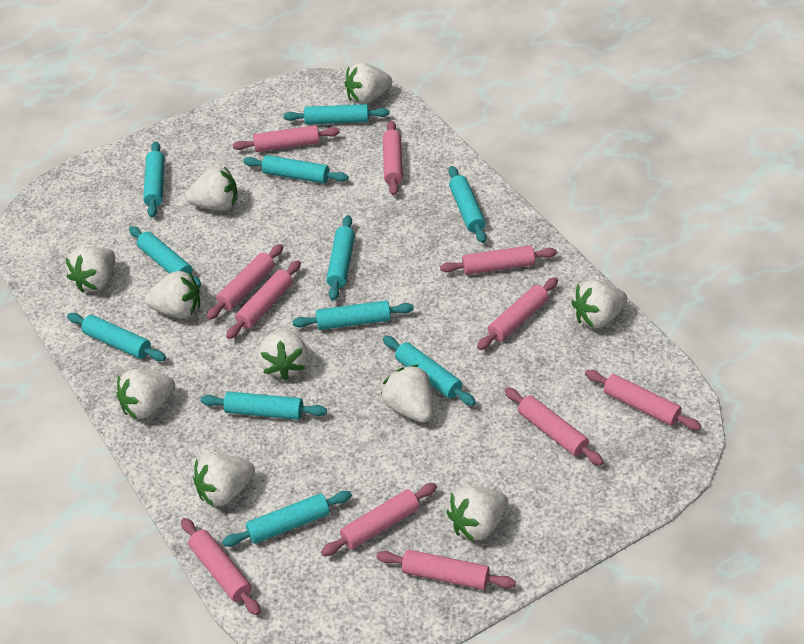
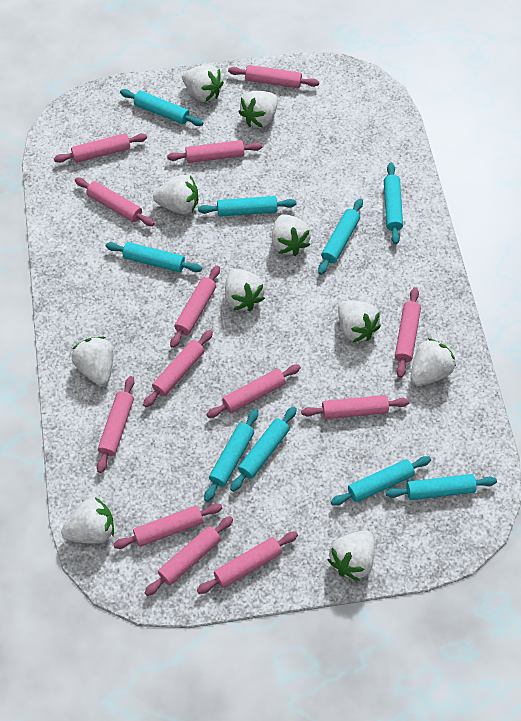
pink rolling pin: 11 -> 13
turquoise rolling pin: 11 -> 9

